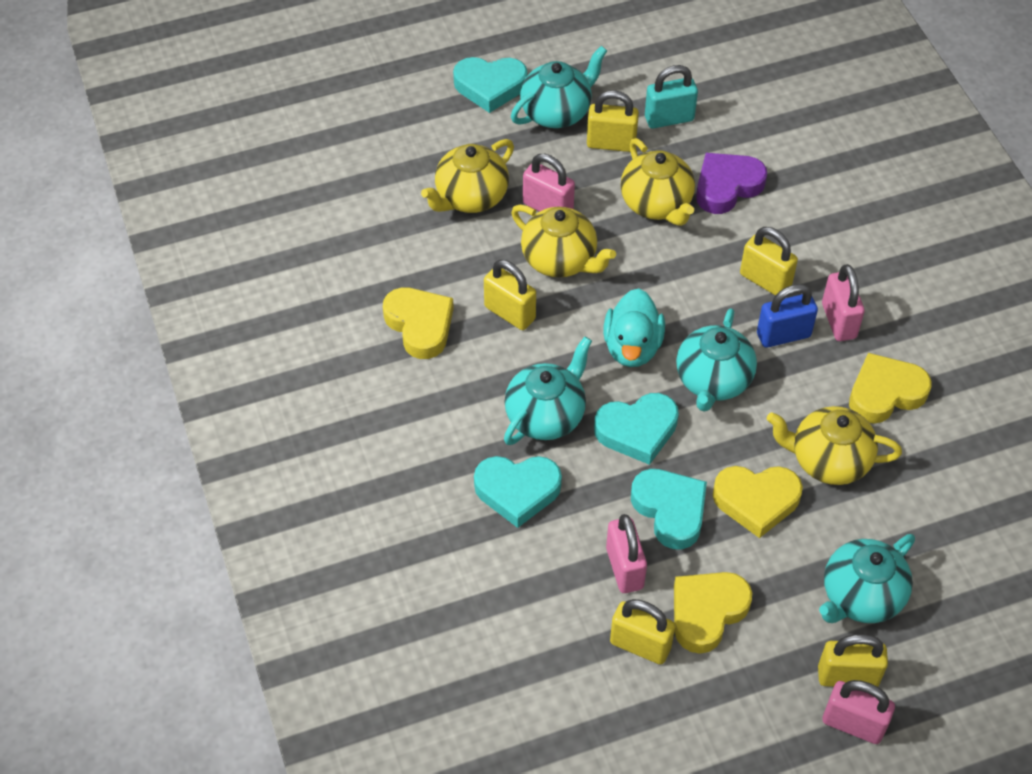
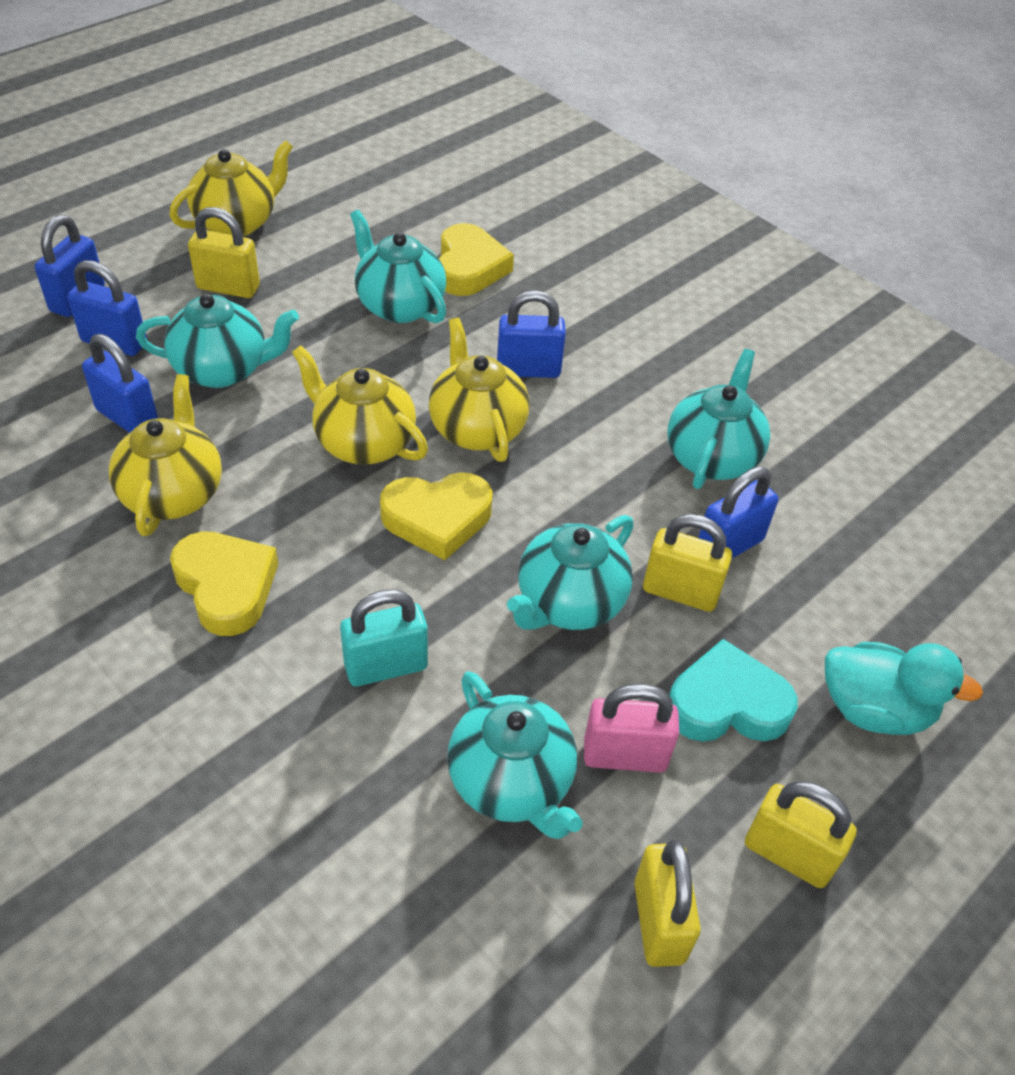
blue padlock: 1 -> 5
pink padlock: 4 -> 1
purple heart: 1 -> 0
turquoise heart: 4 -> 1
turquoise teapot: 4 -> 5
yellow heart: 4 -> 3
yellow padlock: 5 -> 4

